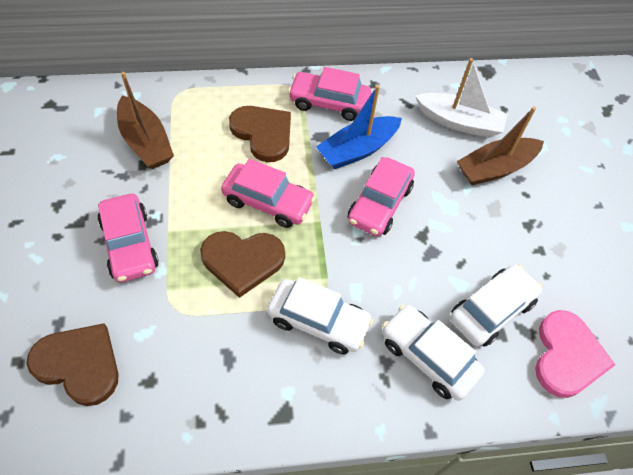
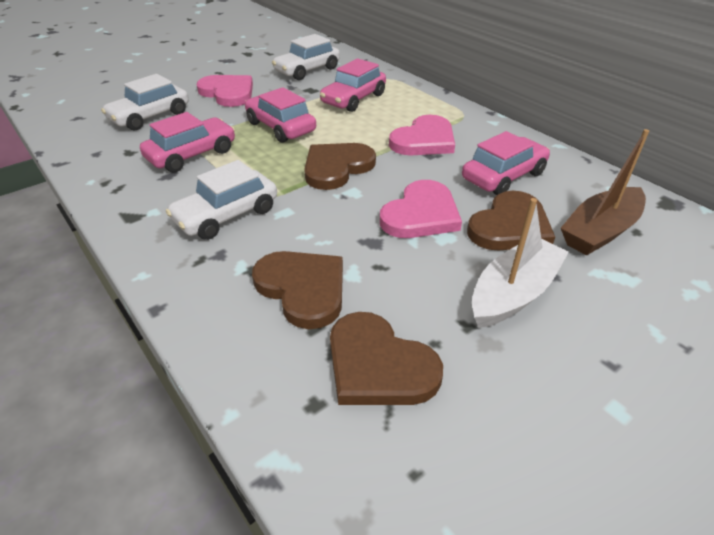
blue boat: 1 -> 0
brown boat: 2 -> 1
brown heart: 3 -> 4
pink heart: 1 -> 3

